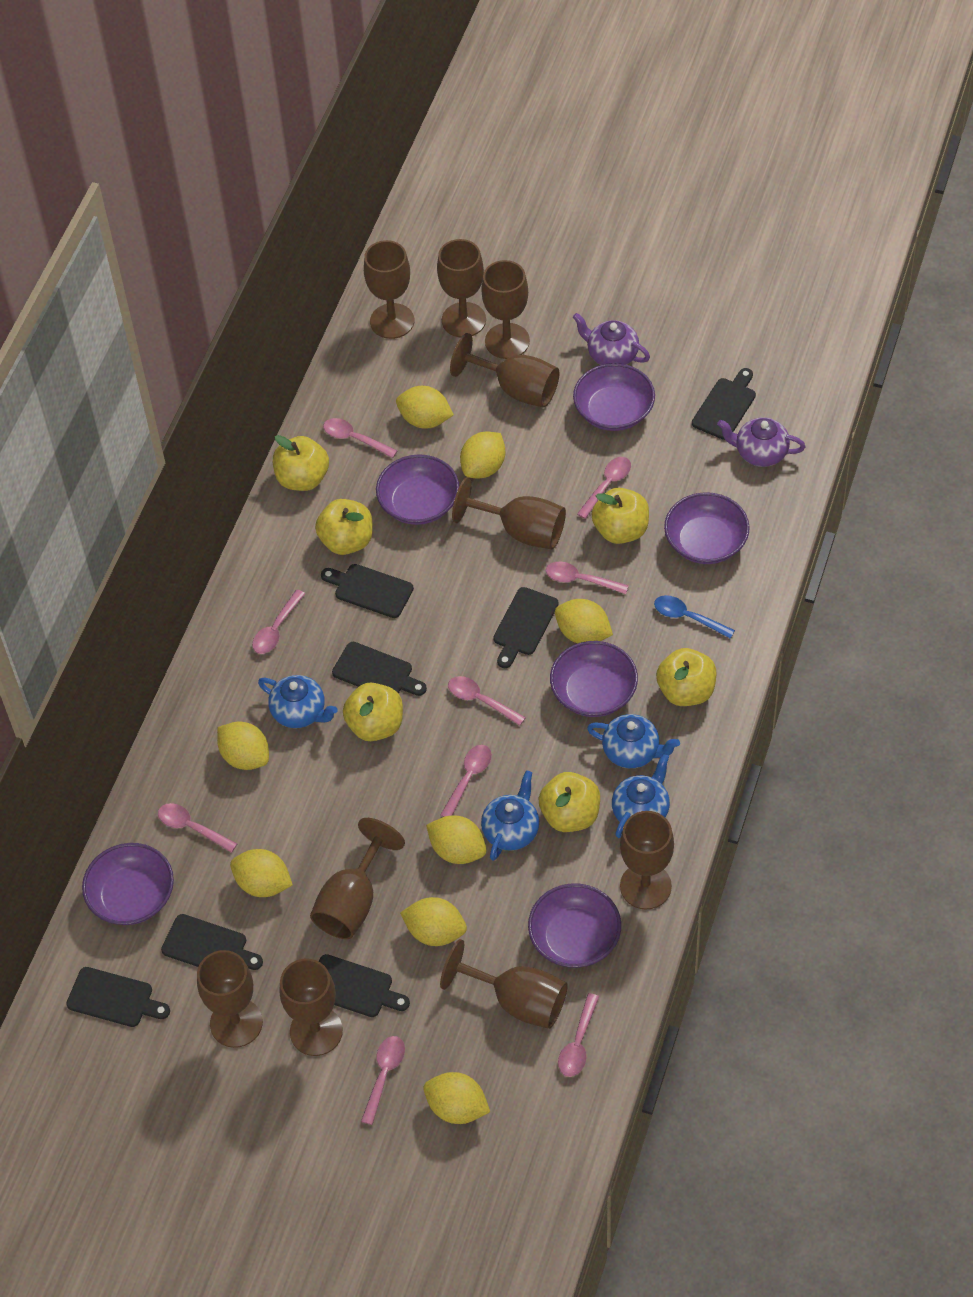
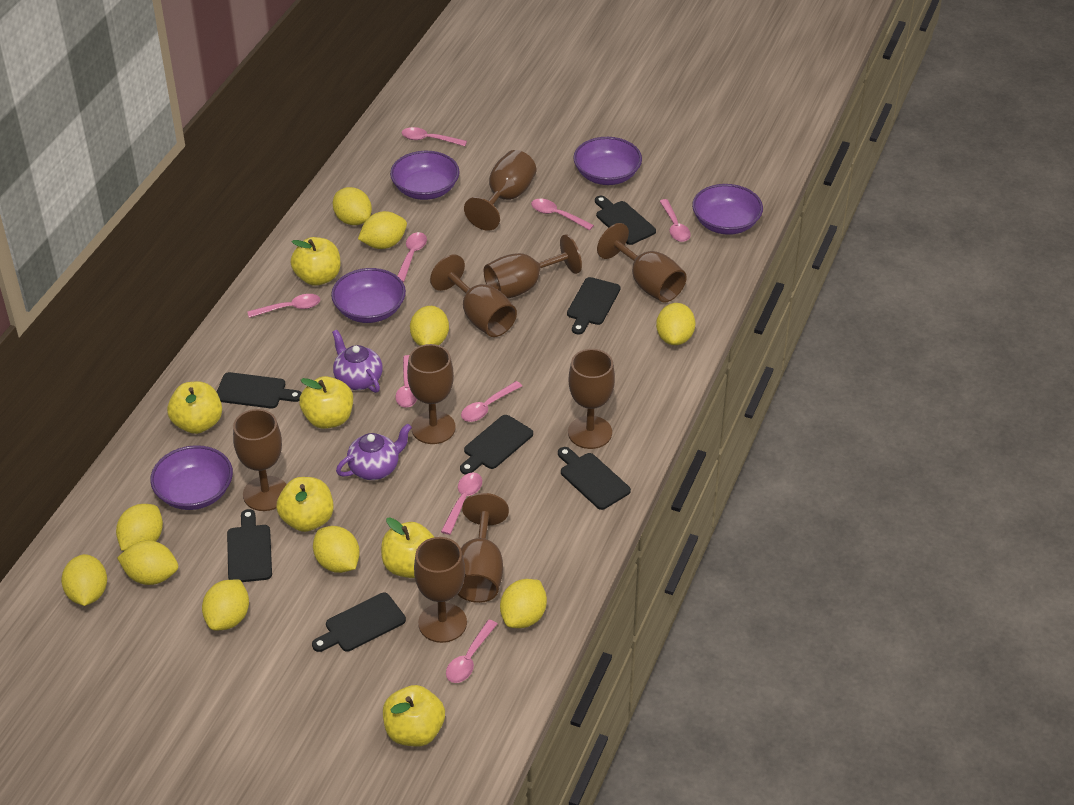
blue spoon: 1 -> 0
blue teapot: 4 -> 0
brown goblet: 10 -> 9
purple bowl: 6 -> 5
yellow lemon: 8 -> 10

